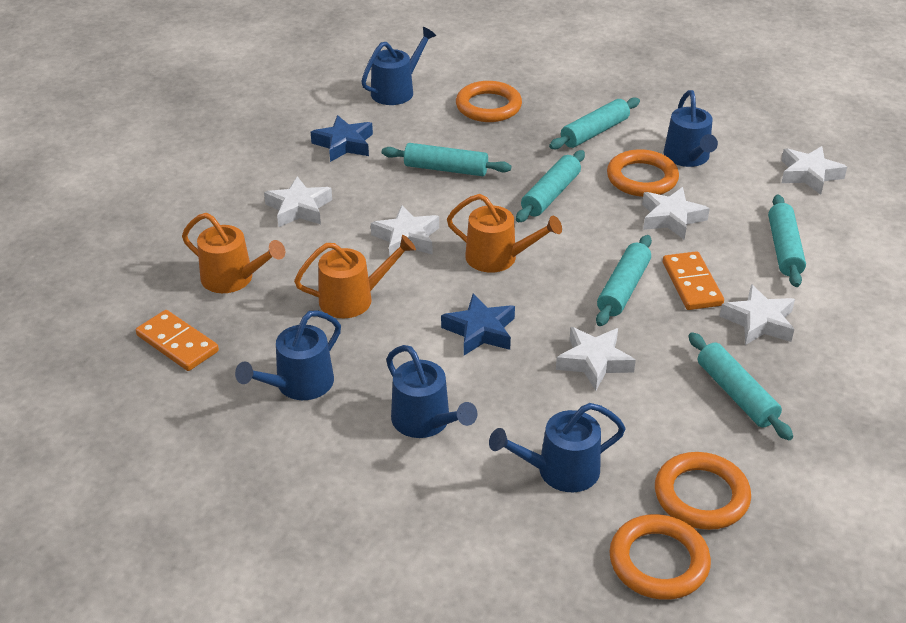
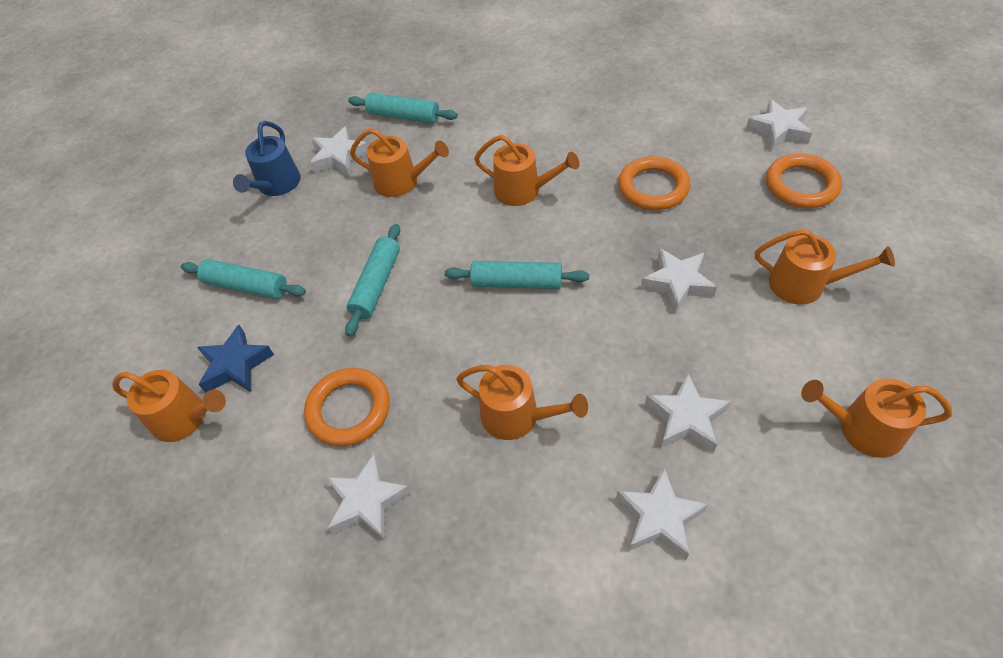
blue star: 2 -> 1
blue watering can: 5 -> 1
orange domino: 2 -> 0
orange ring: 4 -> 3
orange watering can: 3 -> 6
turquoise rolling pin: 6 -> 4

